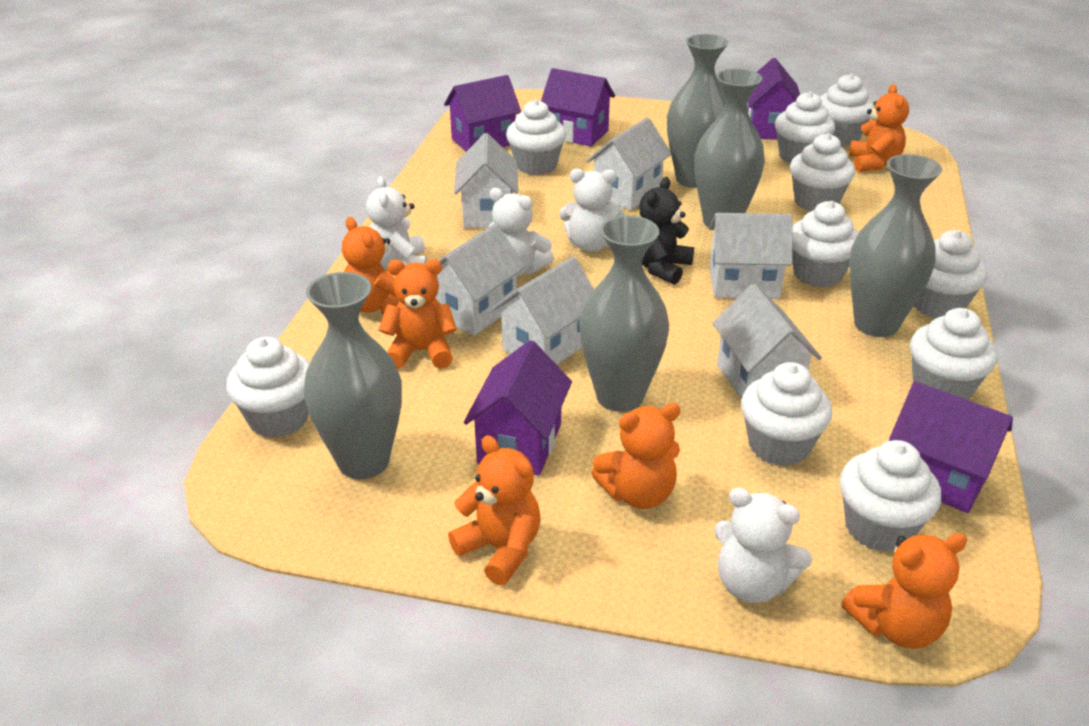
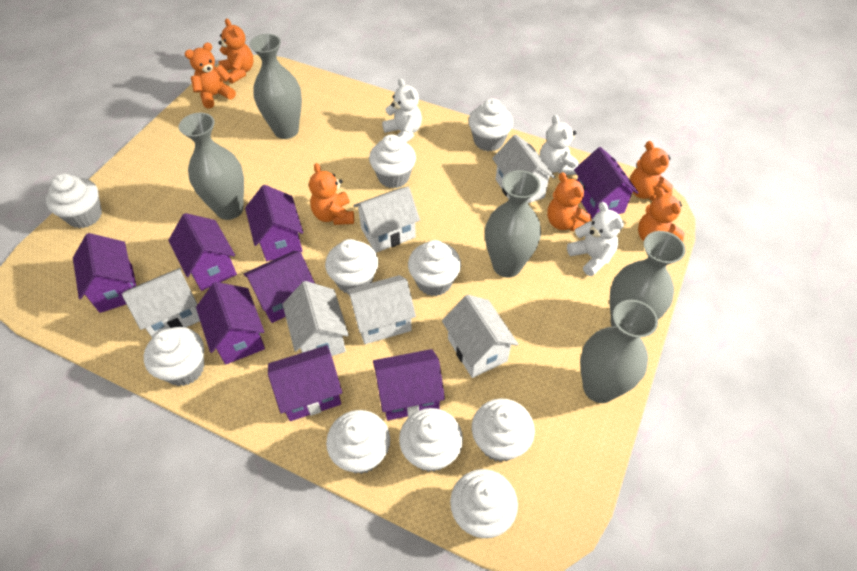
black teddy bear: 1 -> 0
purple house: 5 -> 8
white teddy bear: 4 -> 3

